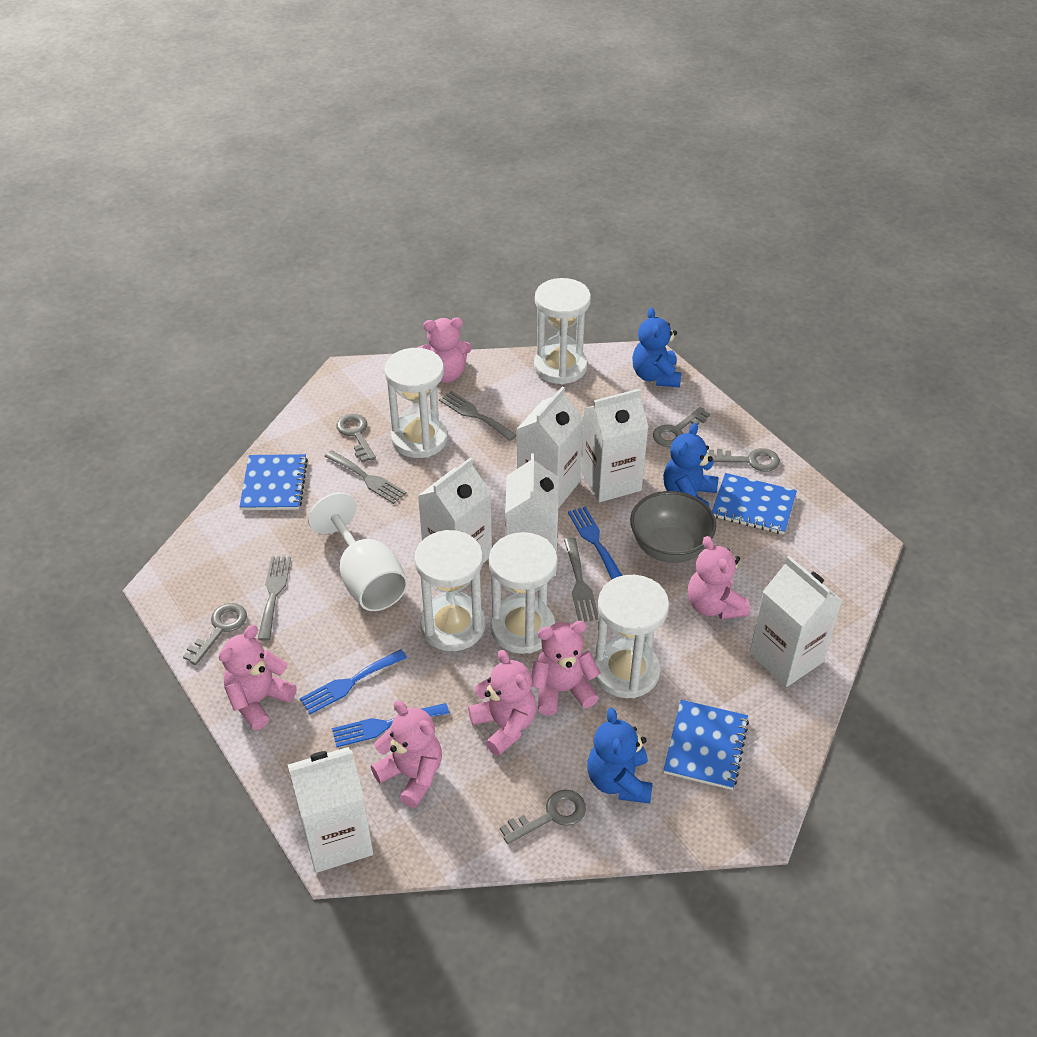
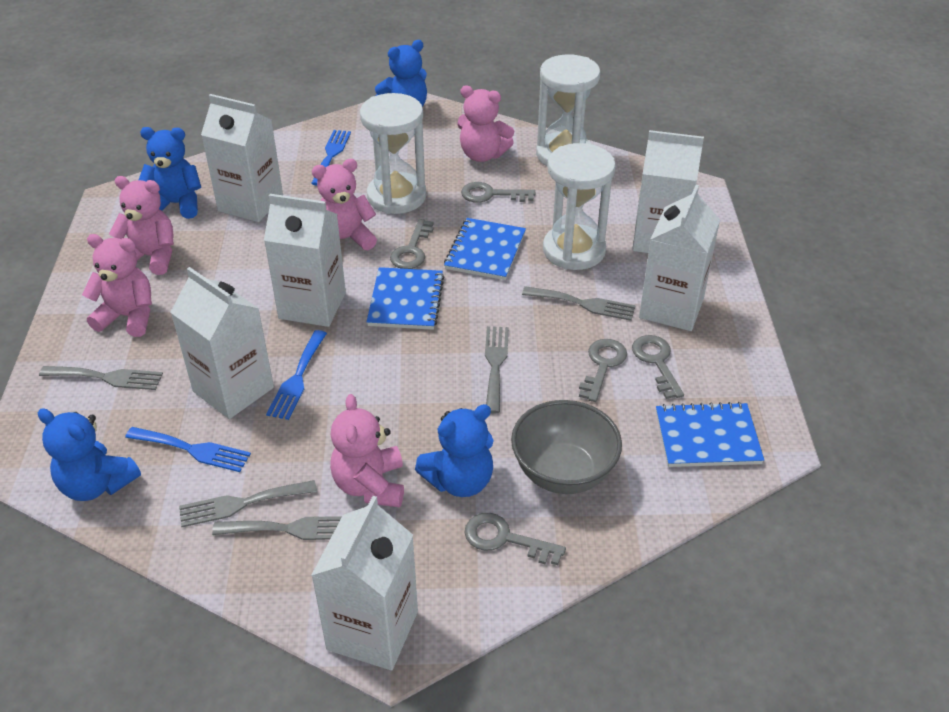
blue teddy bear: 3 -> 4
grey fork: 4 -> 5
pink teddy bear: 6 -> 5
white goblet: 1 -> 0
white hourglass: 5 -> 3

